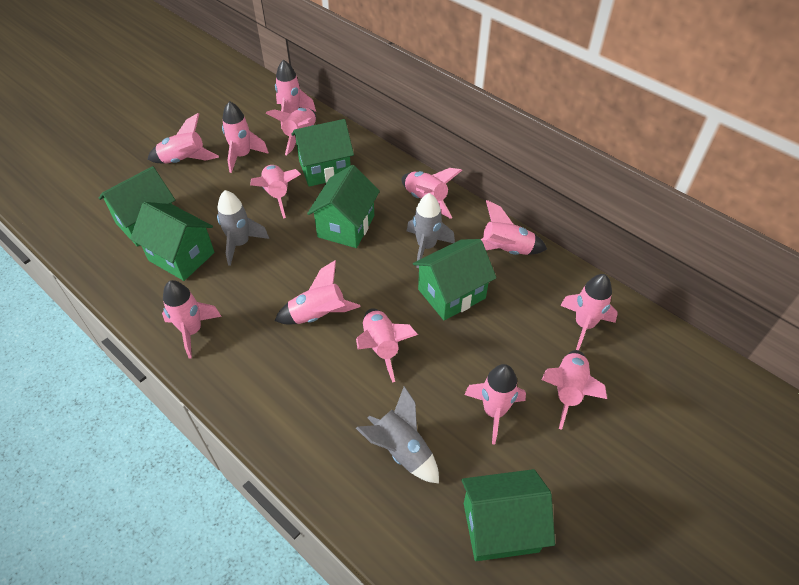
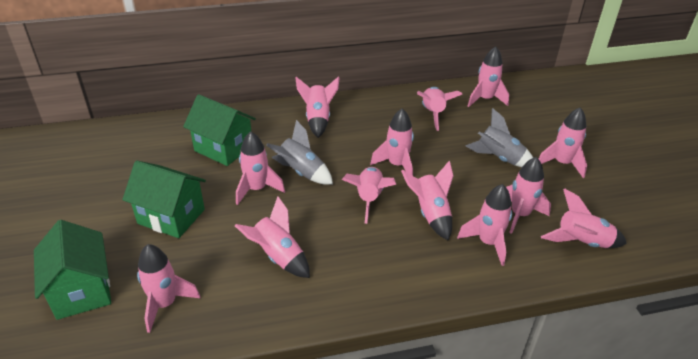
green house: 6 -> 3
grey rocket: 3 -> 2

